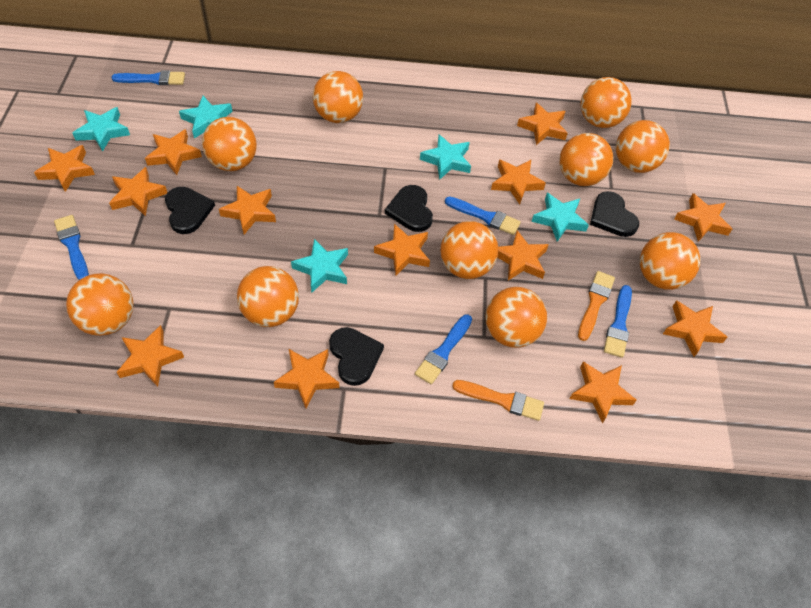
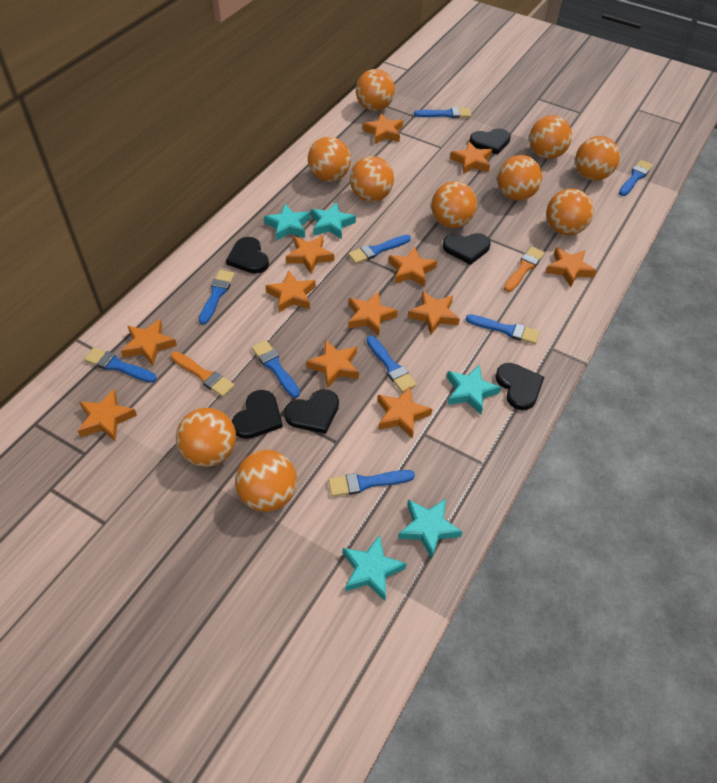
black heart: 4 -> 6
blue brush: 5 -> 9
orange star: 13 -> 12

